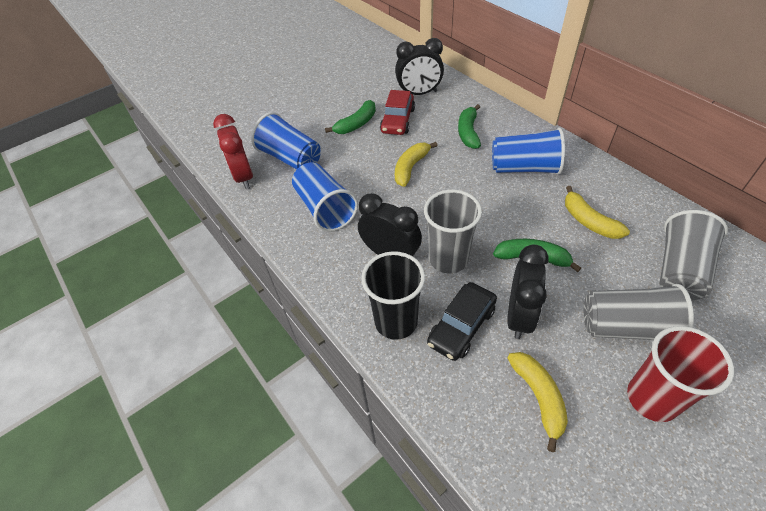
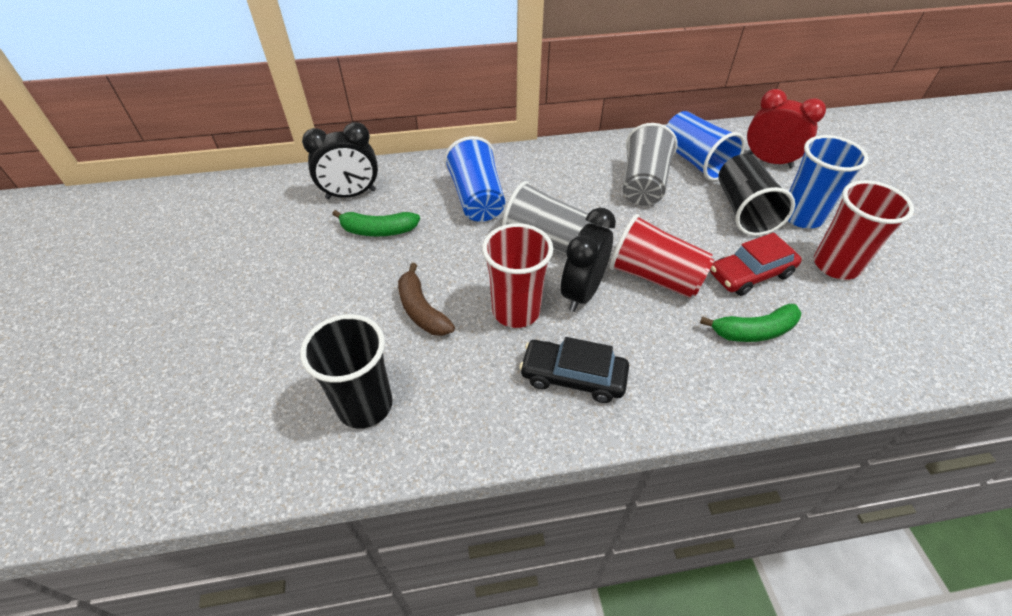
black clock: 3 -> 2
black cup: 1 -> 2
brown banana: 0 -> 1
green banana: 3 -> 2
grey cup: 3 -> 2
red cup: 1 -> 3
yellow banana: 3 -> 0

